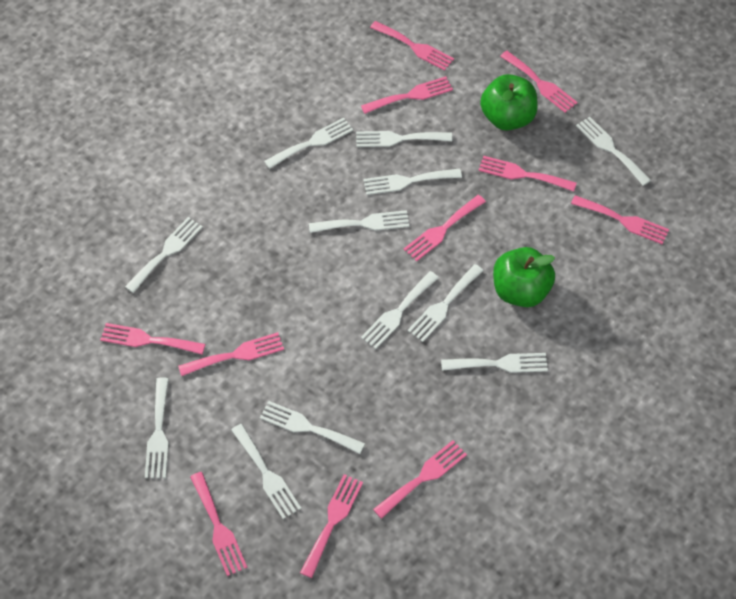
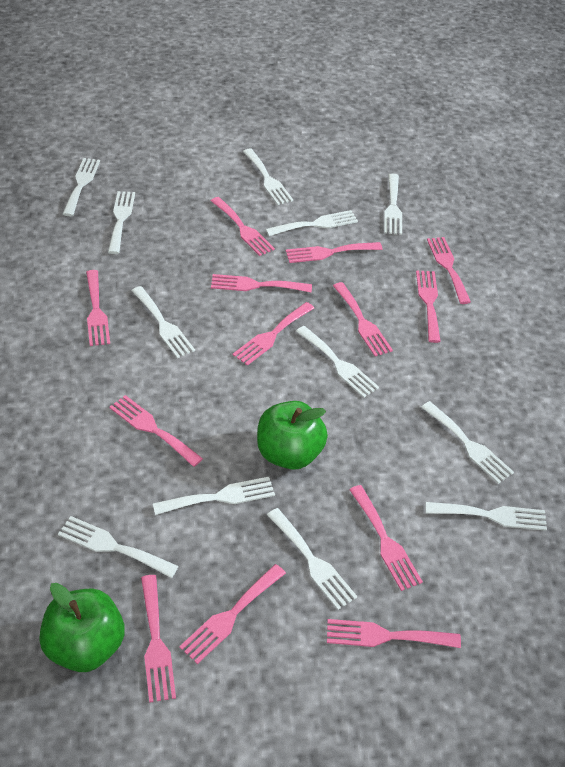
pink fork: 11 -> 13

